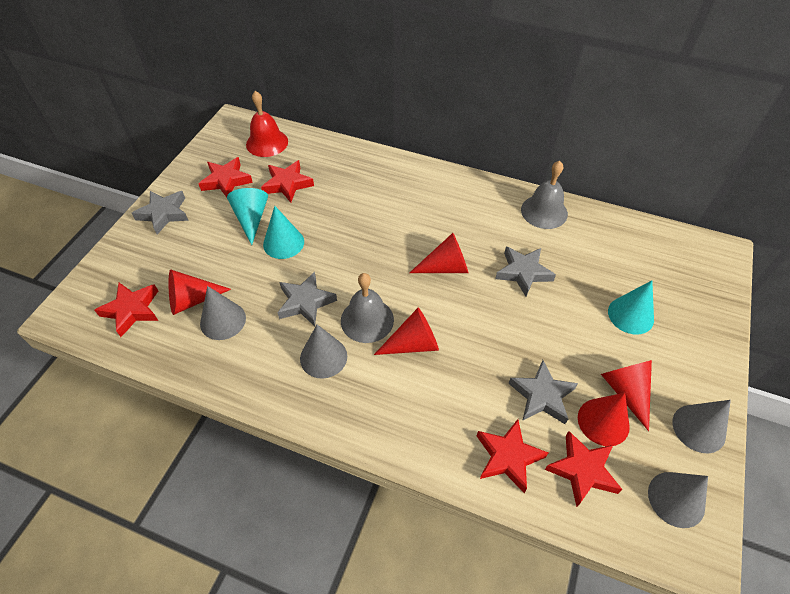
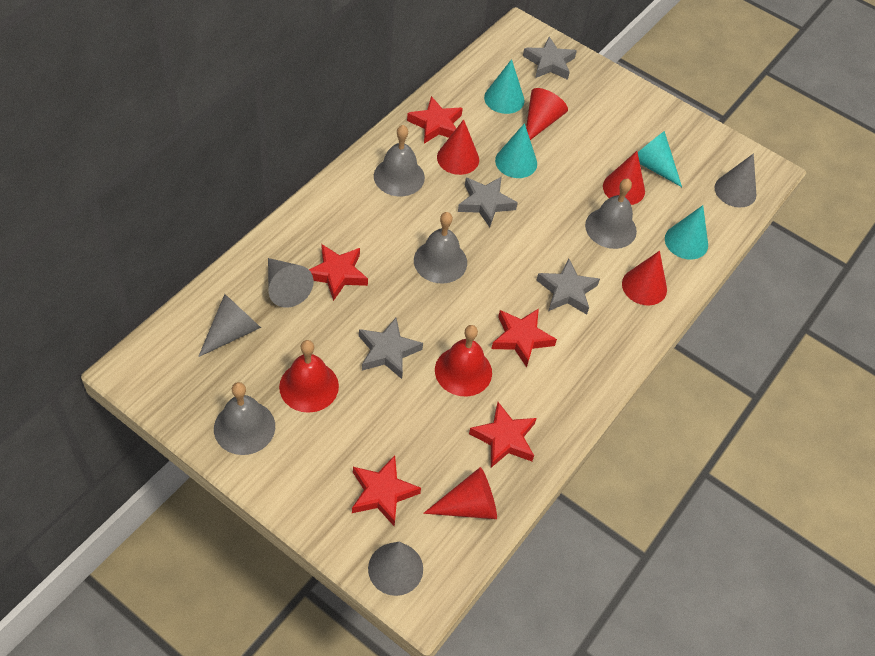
grey bell: 2 -> 4
red bell: 1 -> 2
turquoise cone: 3 -> 4

